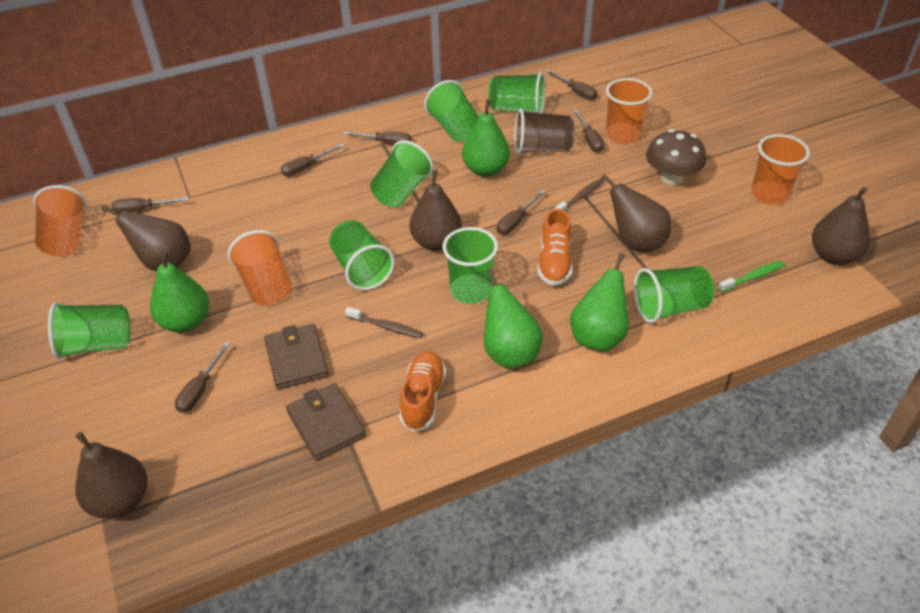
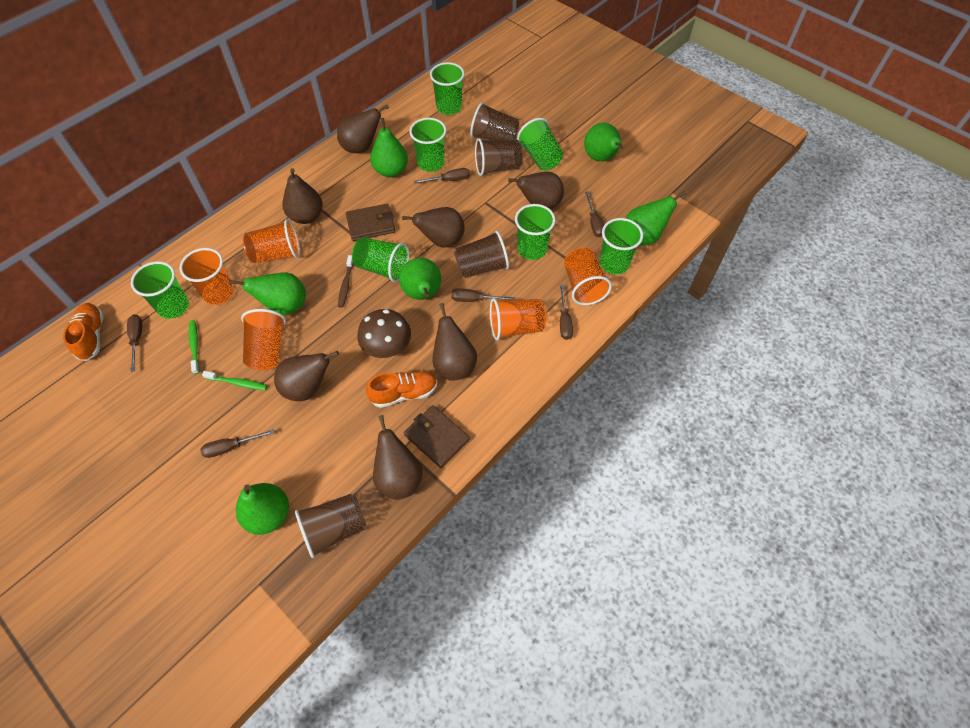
brown cup: 1 -> 4
brown pear: 5 -> 7
brown screwdriver: 7 -> 6
brown toothbrush: 2 -> 1
green pear: 4 -> 6
green toothbrush: 1 -> 2
orange cup: 4 -> 5

